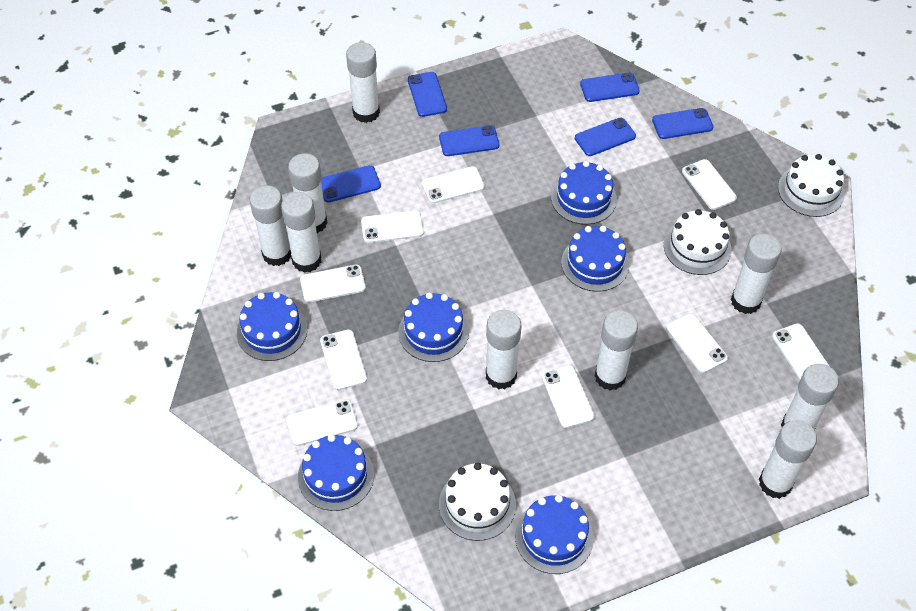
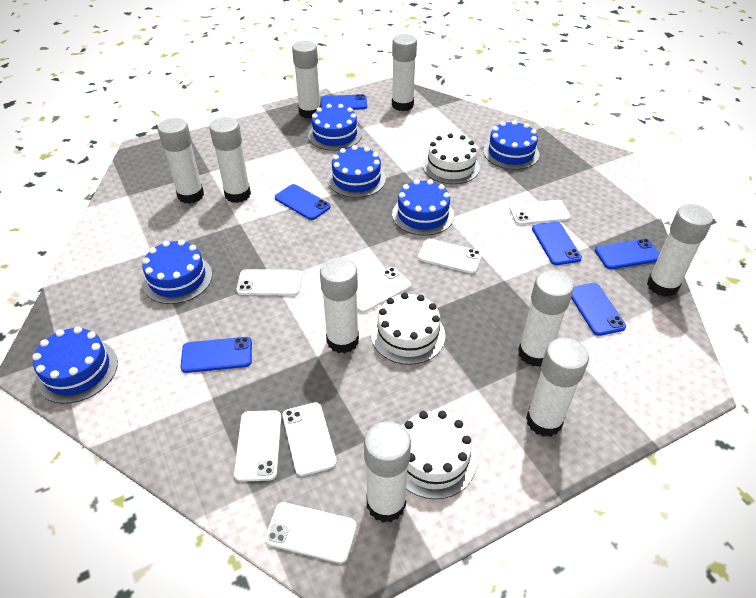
white phone: 9 -> 7

